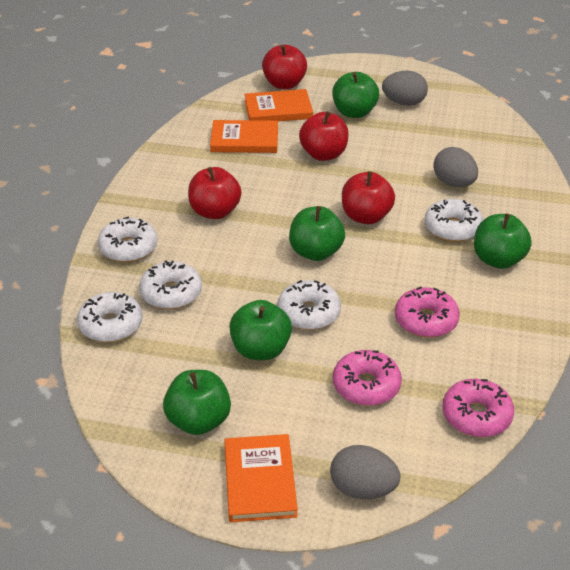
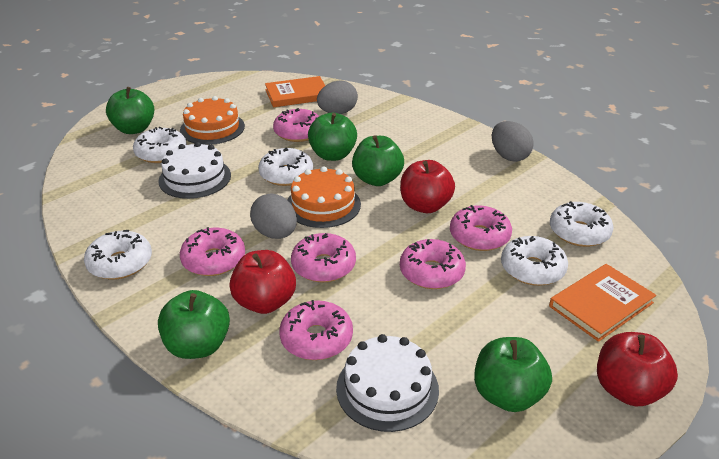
orange book: 3 -> 2
orange cake: 0 -> 2
pink donut: 3 -> 6
red apple: 4 -> 3
white cake: 0 -> 2

